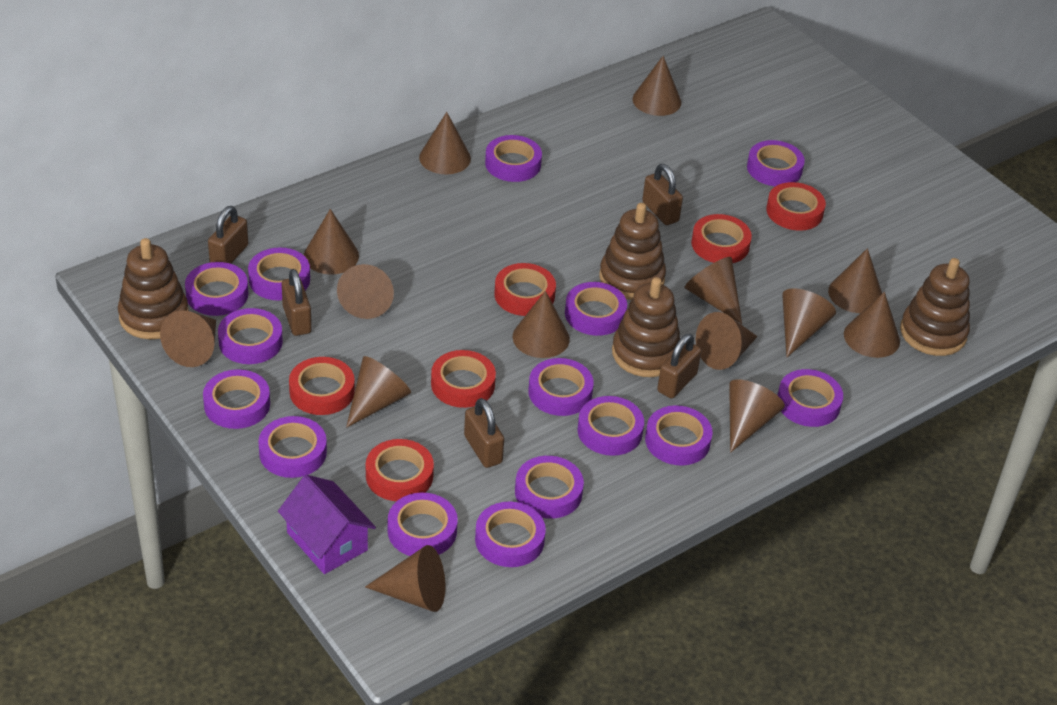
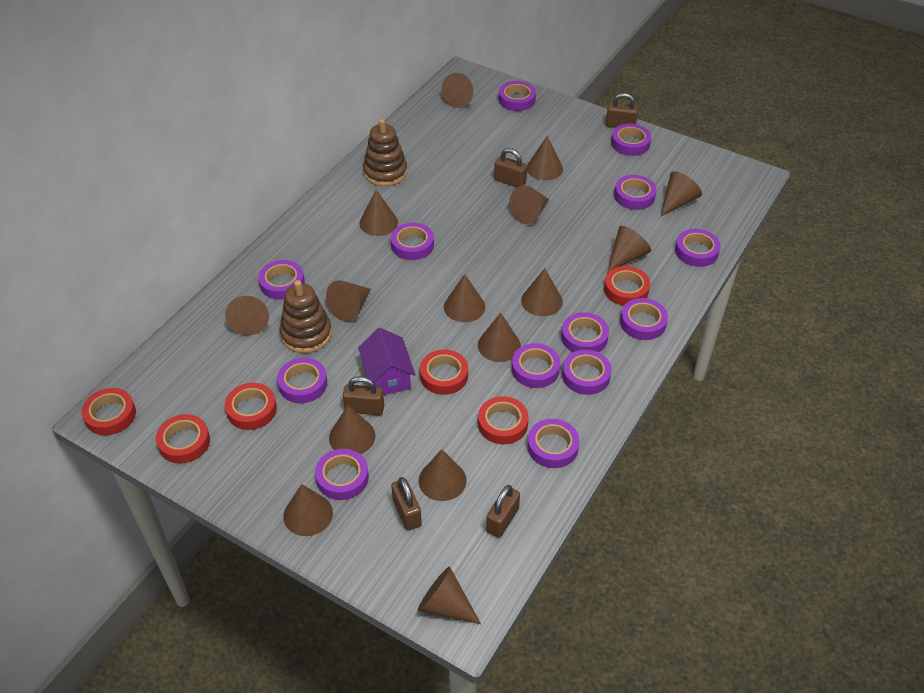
brown cone: 14 -> 15
brown stacking toy: 4 -> 2
purple tape: 15 -> 13

